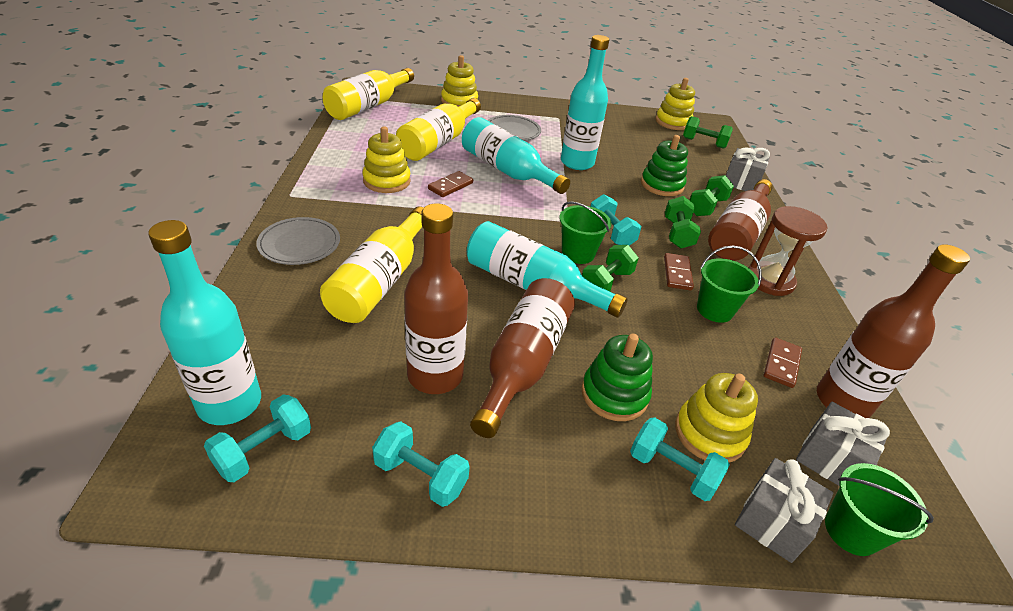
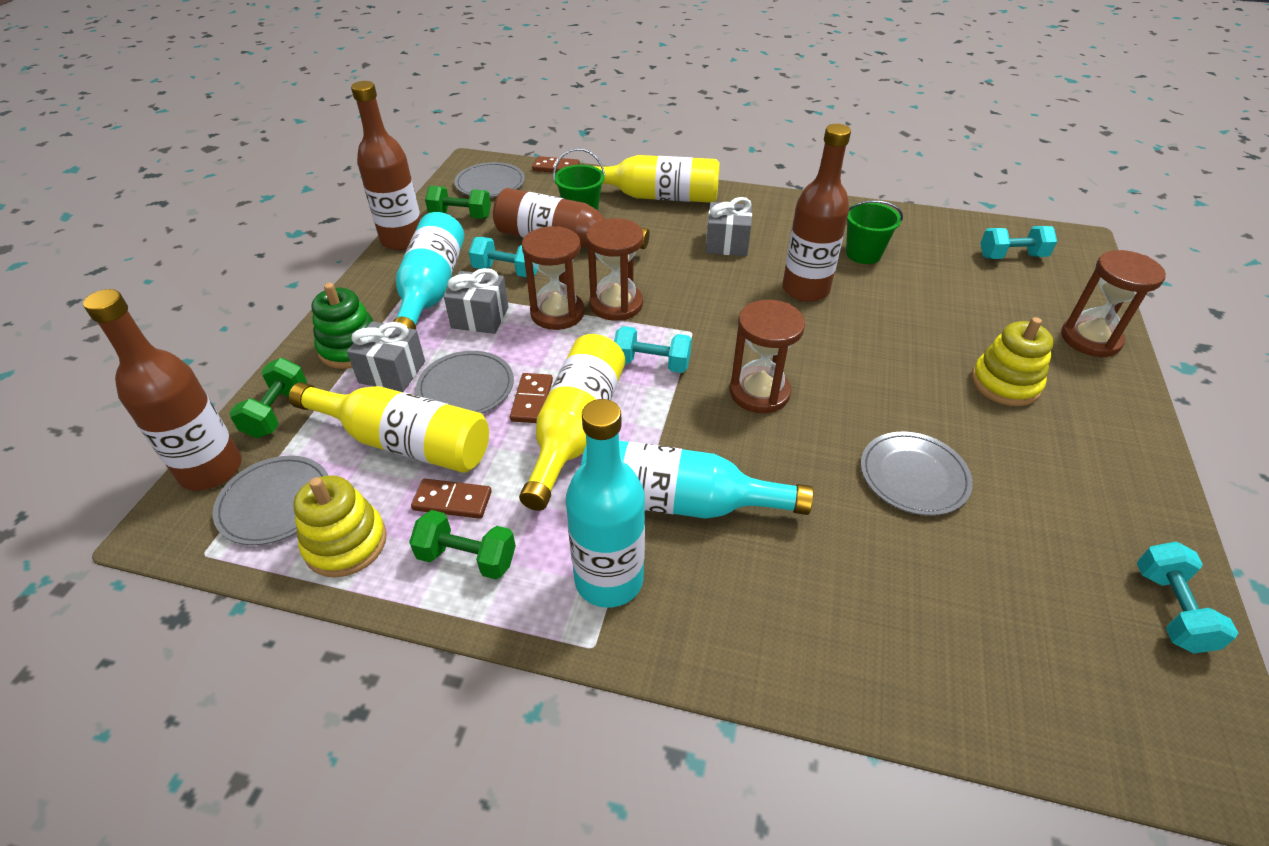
brown hourglass: 1 -> 4
green bucket: 3 -> 2
green dumbbell: 4 -> 3
green stacking toy: 2 -> 1
grey plate: 2 -> 4
turquoise bottle: 4 -> 3
yellow stacking toy: 4 -> 2

